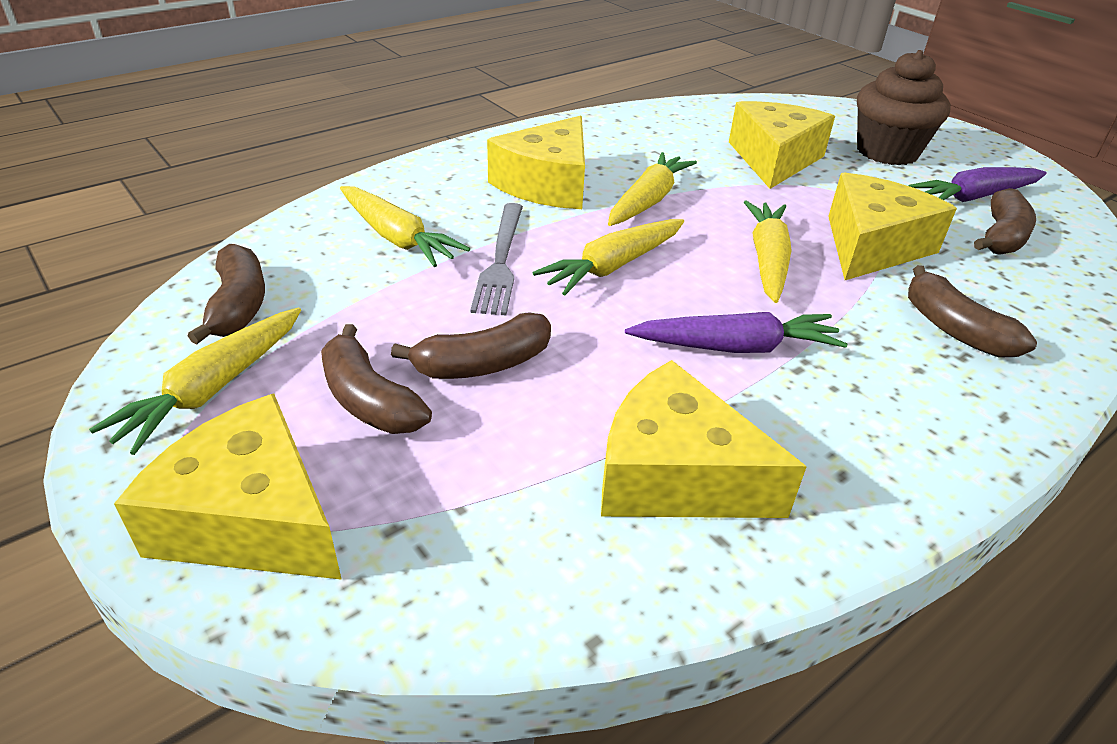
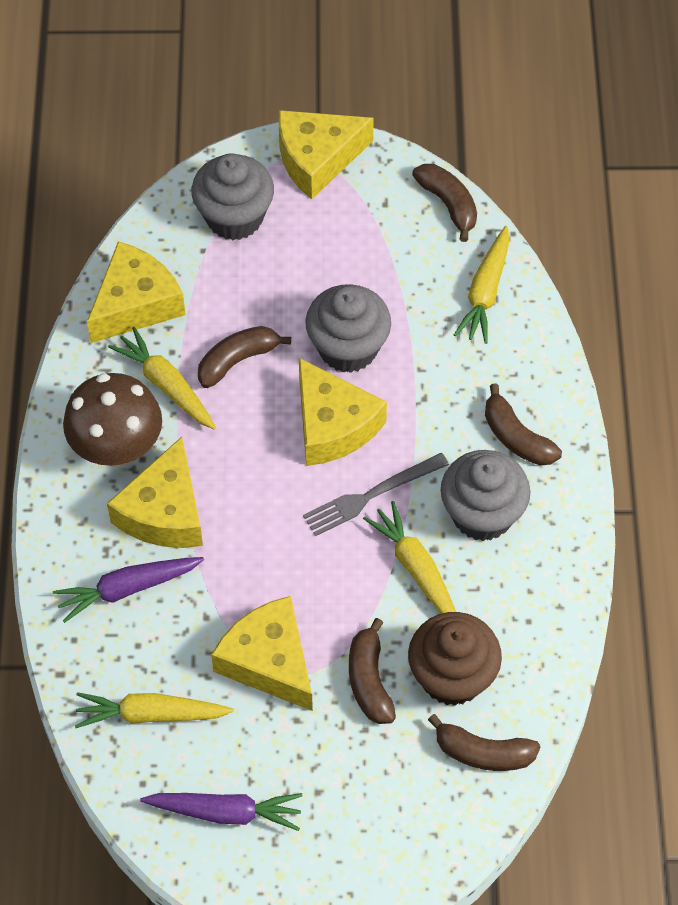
brown mushroom: 0 -> 1
grey cupcake: 0 -> 3
yellow carrot: 5 -> 4

